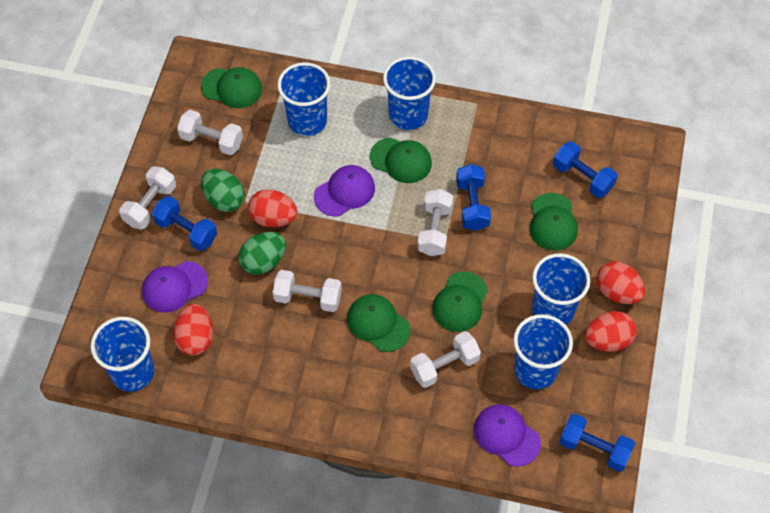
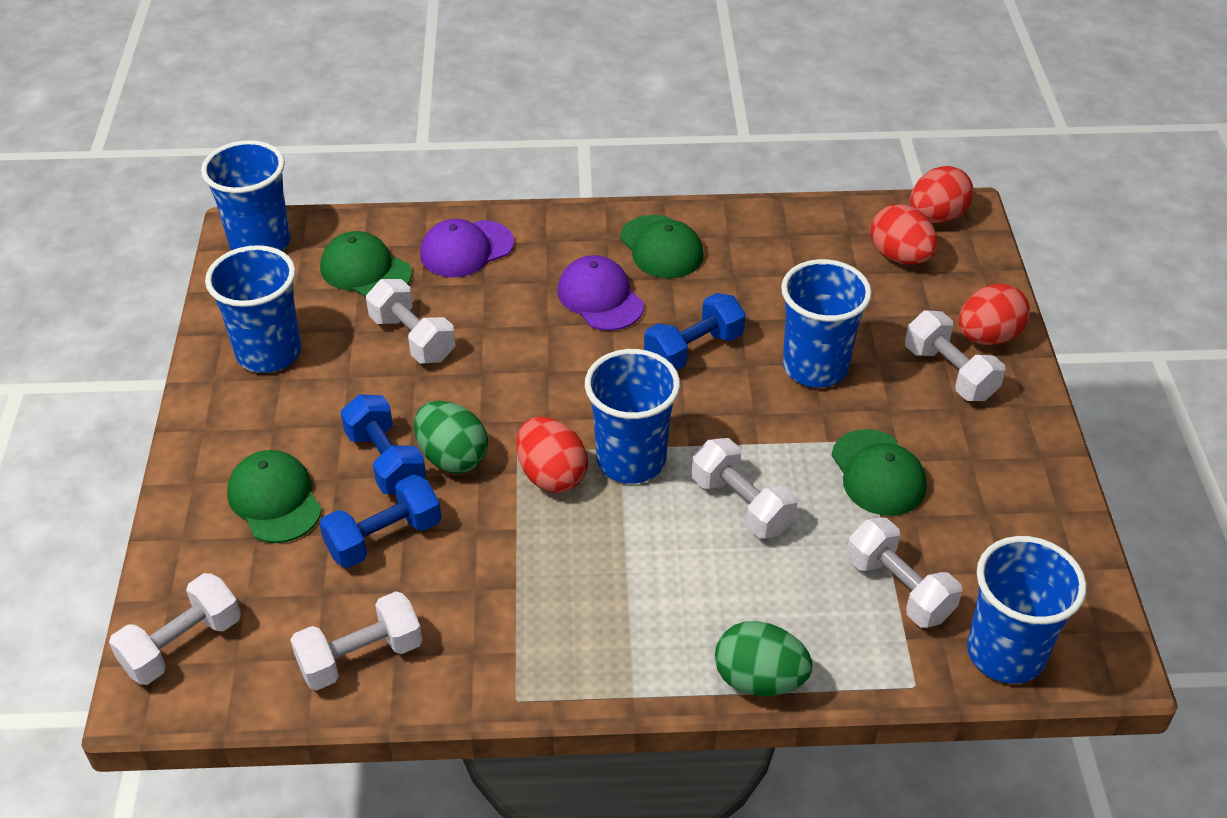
blue dumbbell: 4 -> 3
green cap: 5 -> 4
purple cap: 3 -> 2
white dumbbell: 5 -> 6

